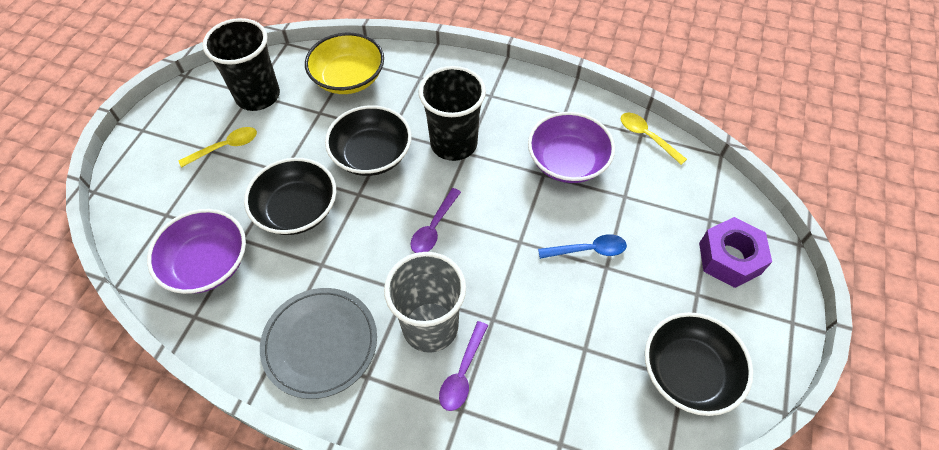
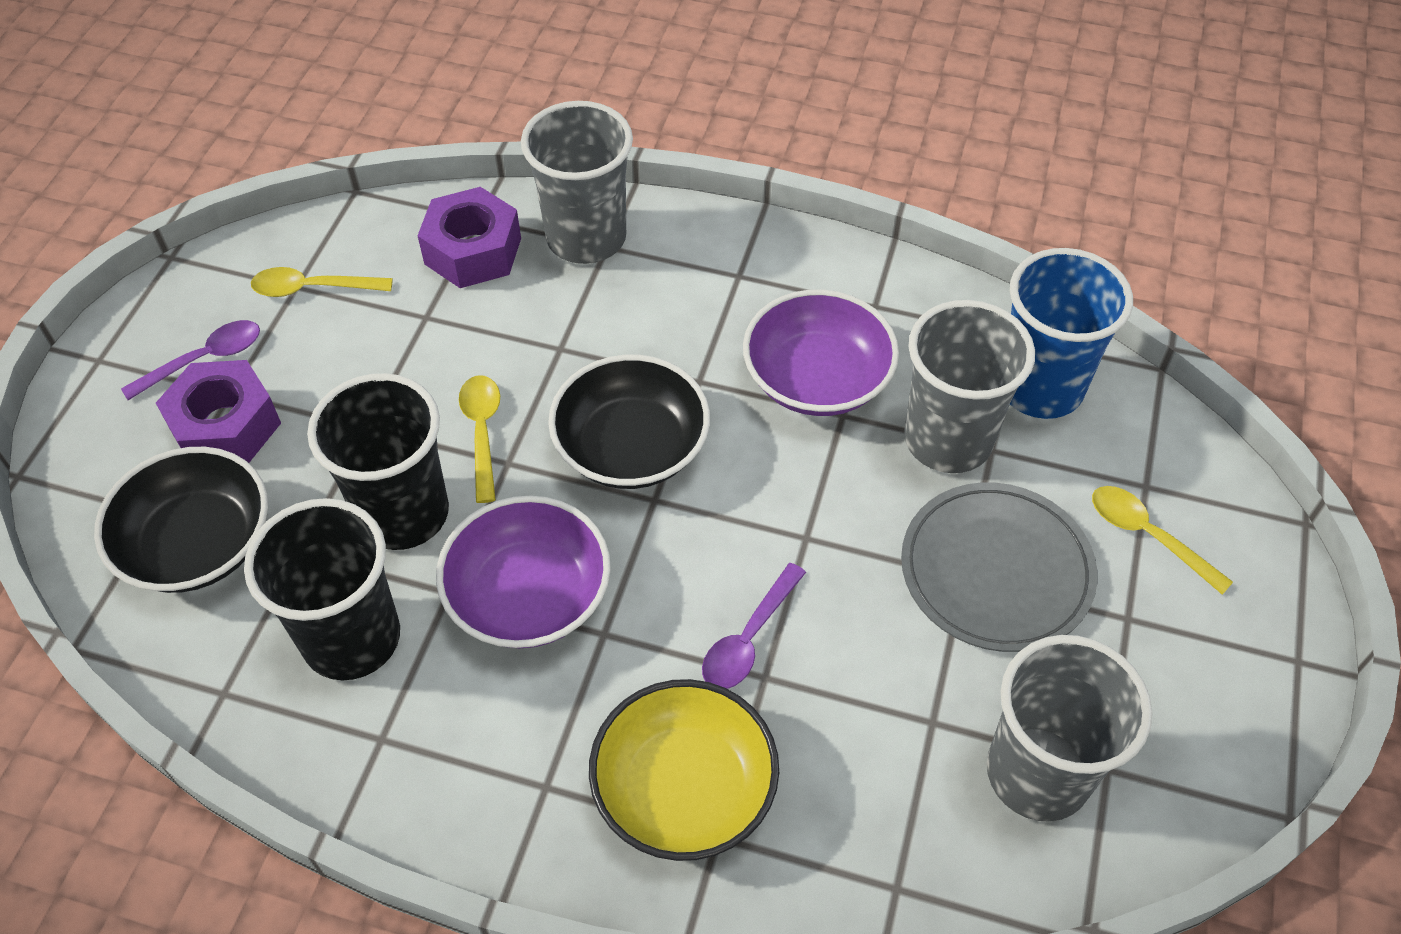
black bowl: 3 -> 2
blue cup: 0 -> 1
blue spoon: 1 -> 0
grey cup: 1 -> 3
purple nut: 1 -> 2
yellow spoon: 2 -> 3

